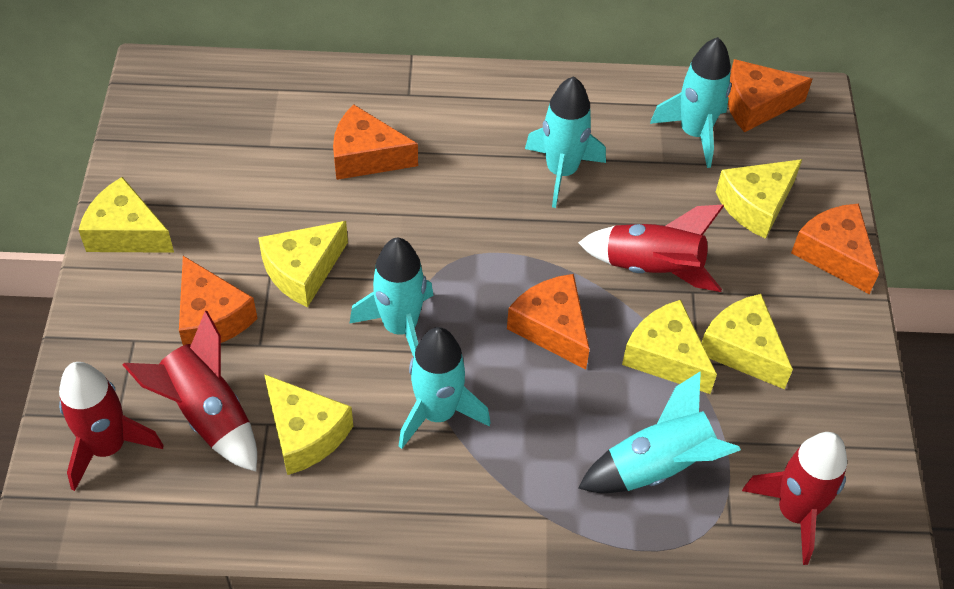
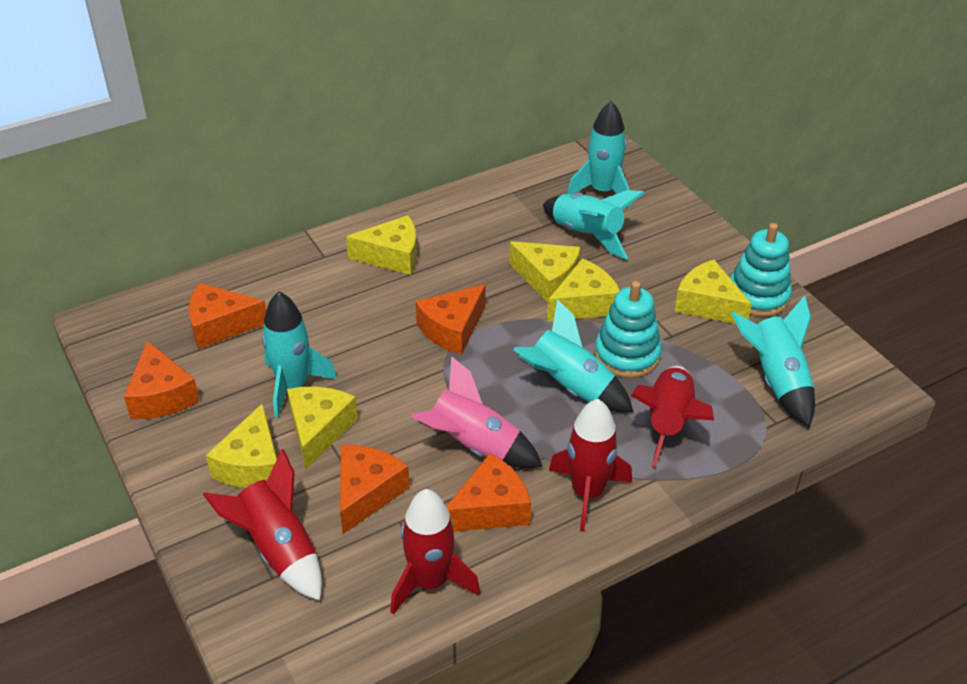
pink rocket: 0 -> 1
turquoise stacking toy: 0 -> 2

